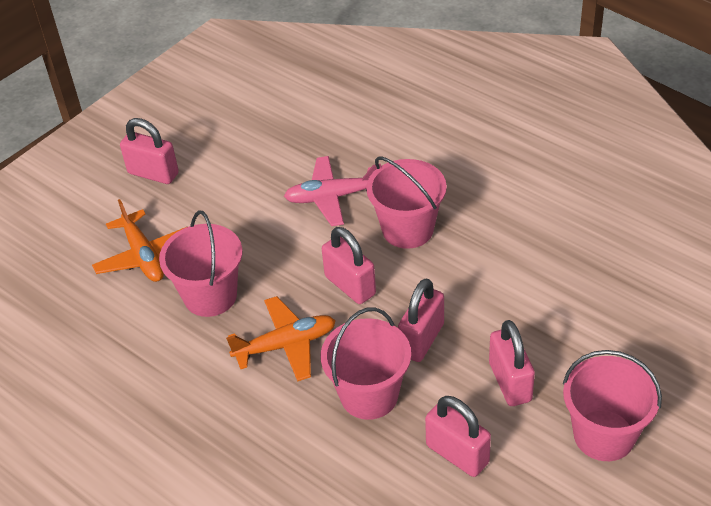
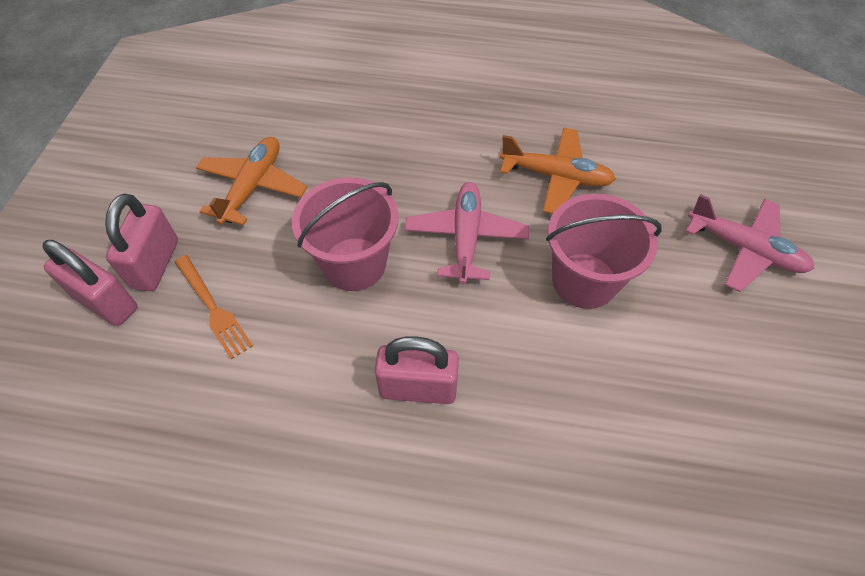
orange fork: 0 -> 1
pink bucket: 4 -> 2
pink padlock: 5 -> 3
pink plane: 1 -> 2

